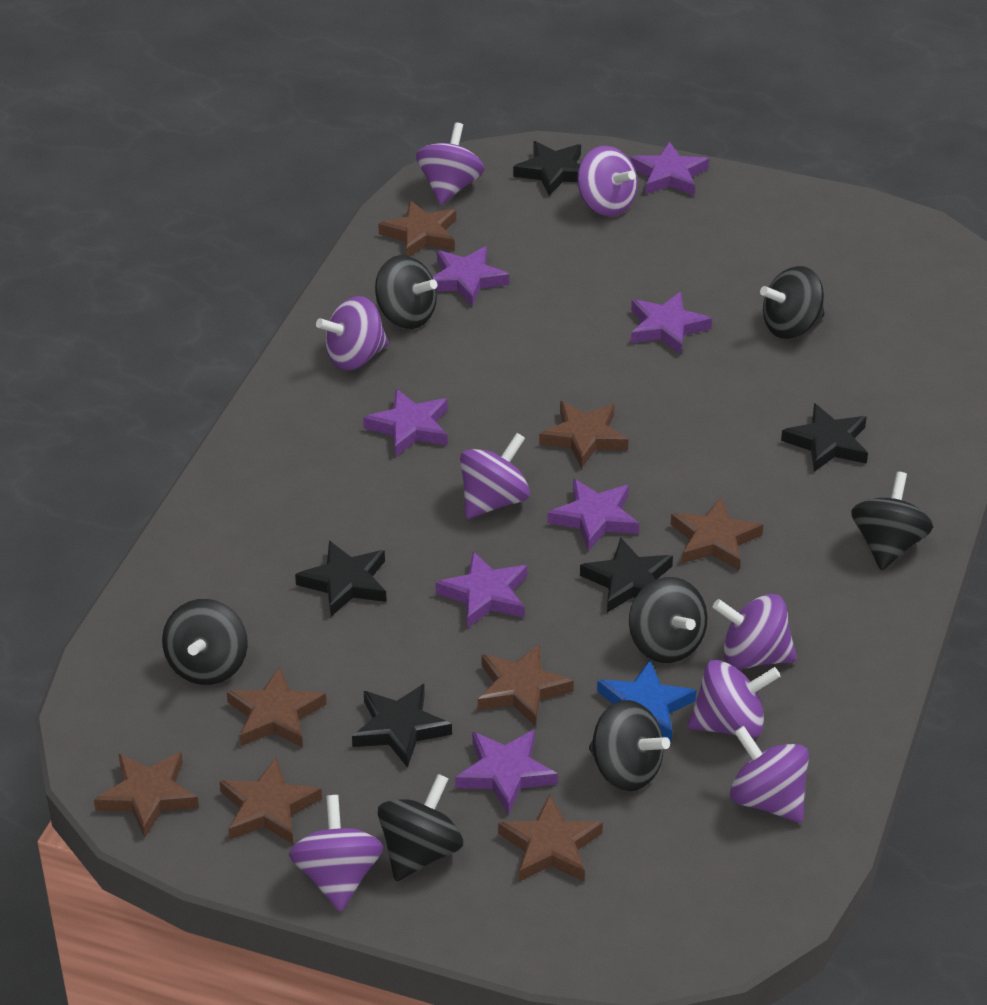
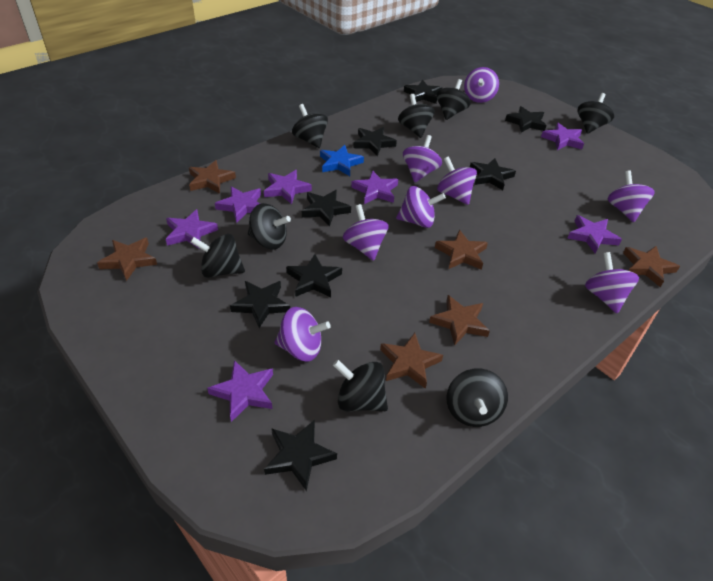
black spinning top: 7 -> 8
black star: 5 -> 8
brown star: 8 -> 6

